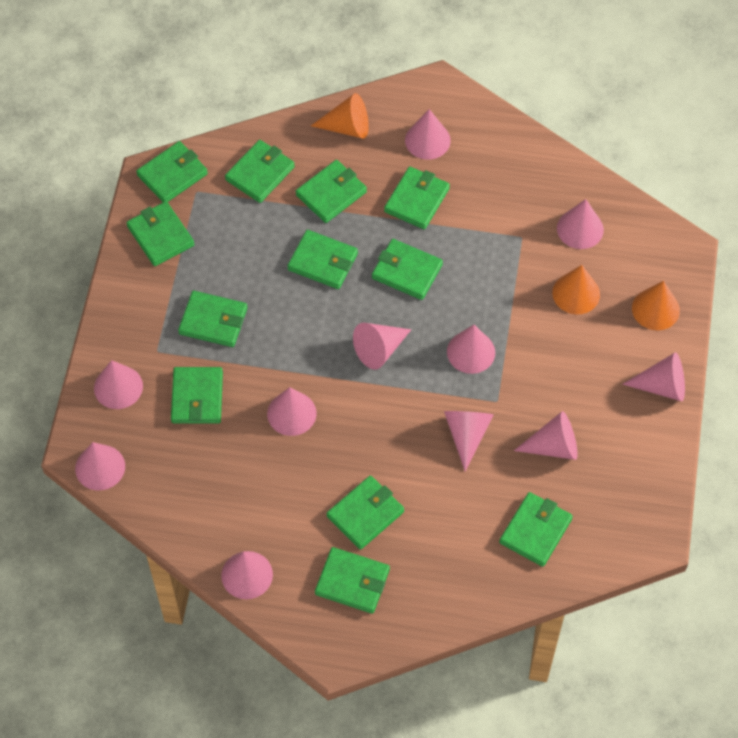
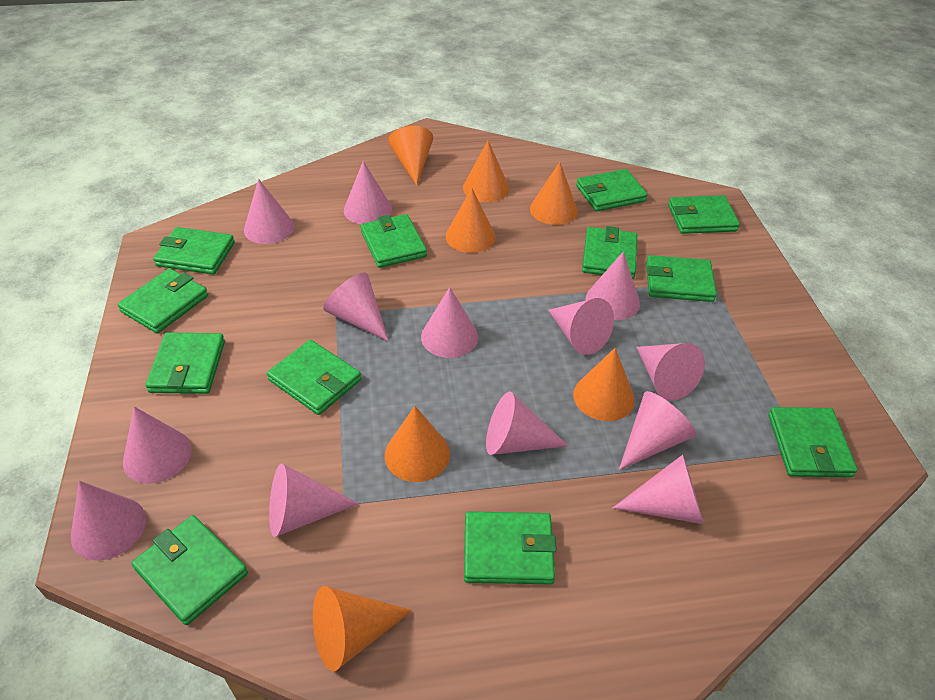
orange cone: 3 -> 7
pink cone: 11 -> 13

